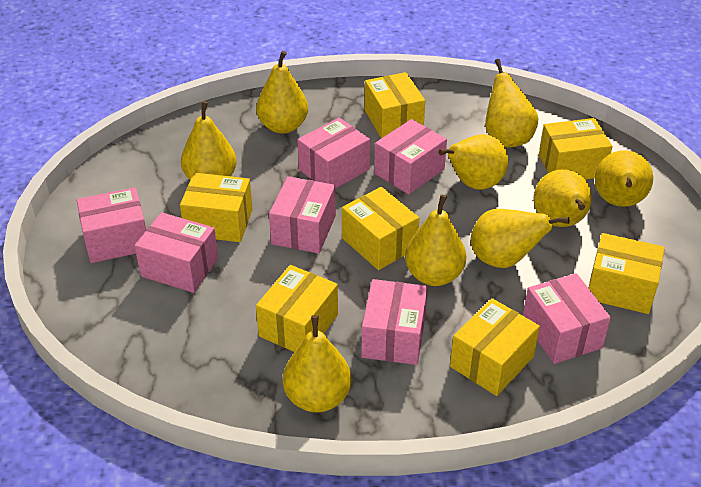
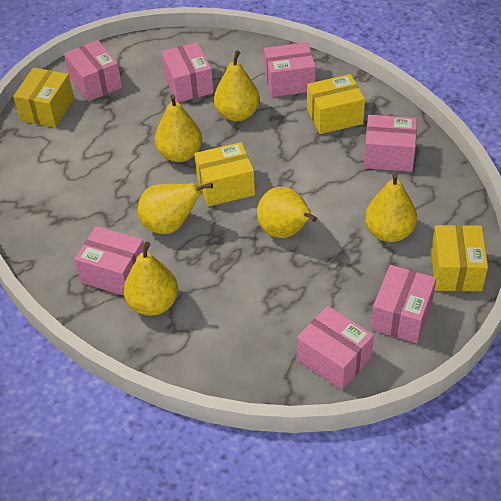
yellow box: 7 -> 4
yellow pear: 9 -> 6

